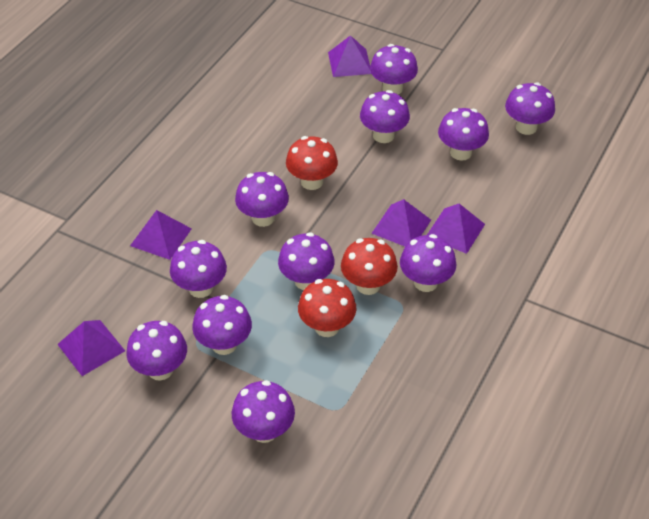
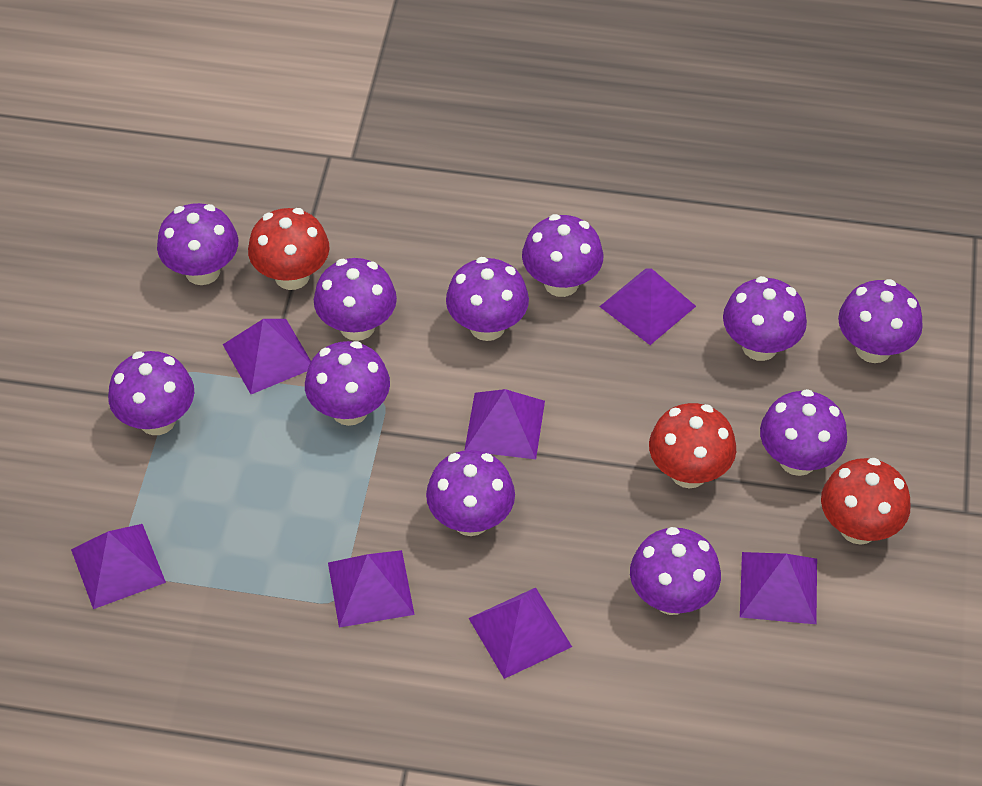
purple pyramid: 5 -> 7

